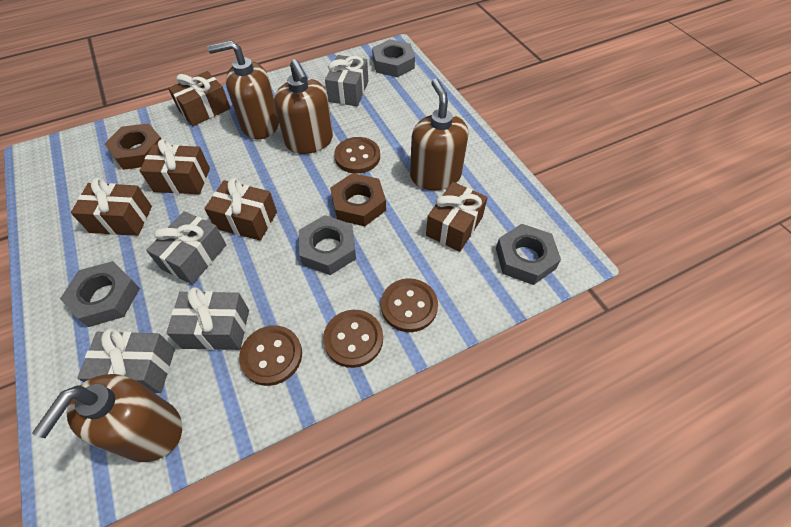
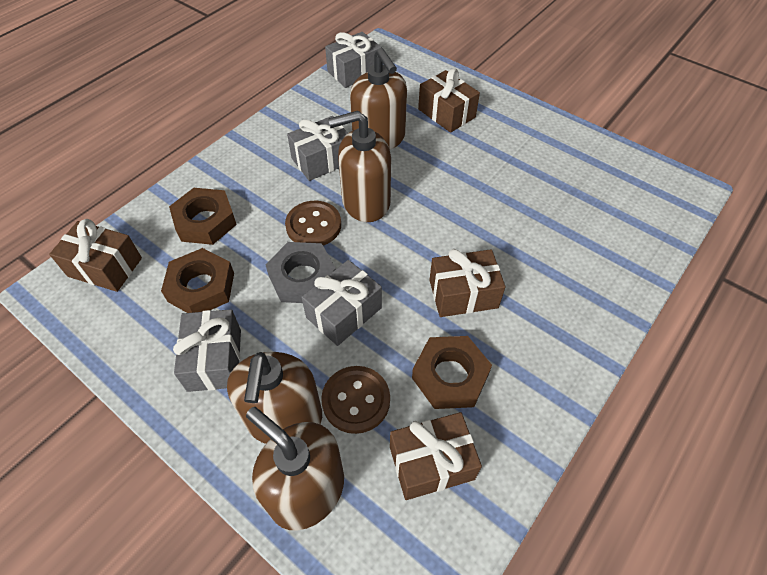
brown button: 4 -> 2
brown gift: 5 -> 4
brown nut: 2 -> 3
grey nut: 4 -> 1

